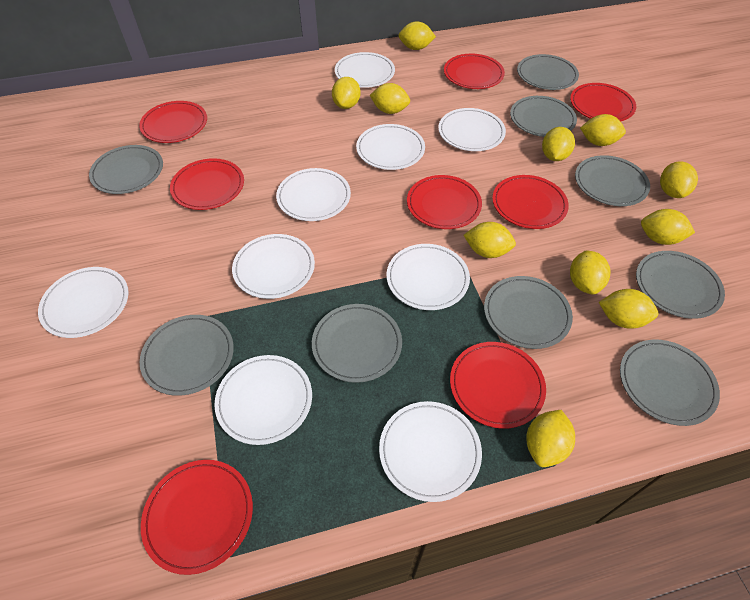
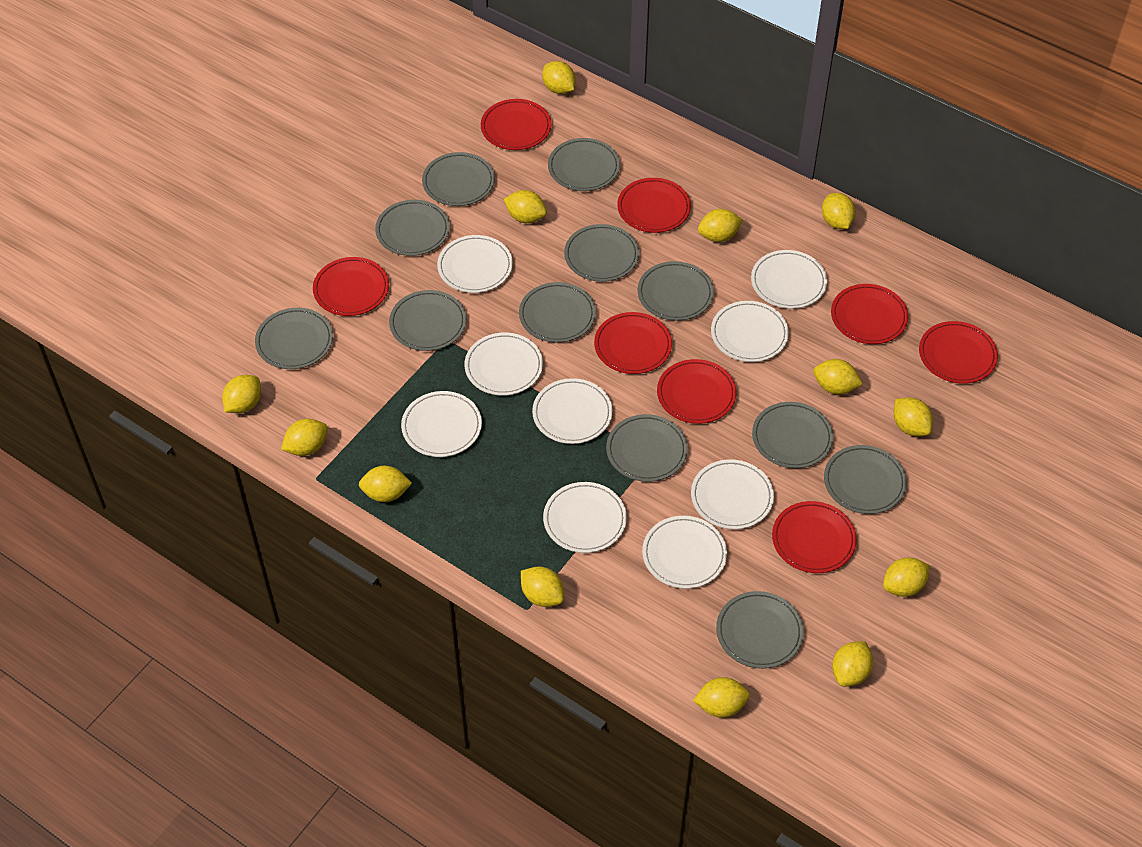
grey plate: 9 -> 12
yellow lemon: 11 -> 13

